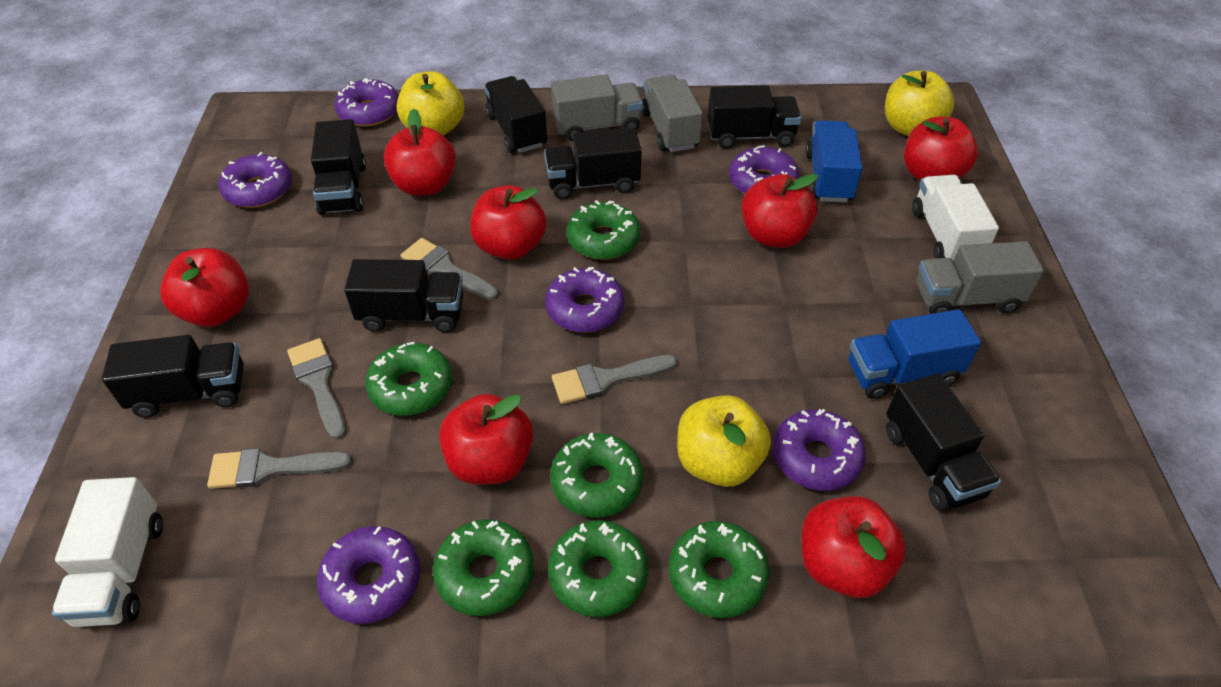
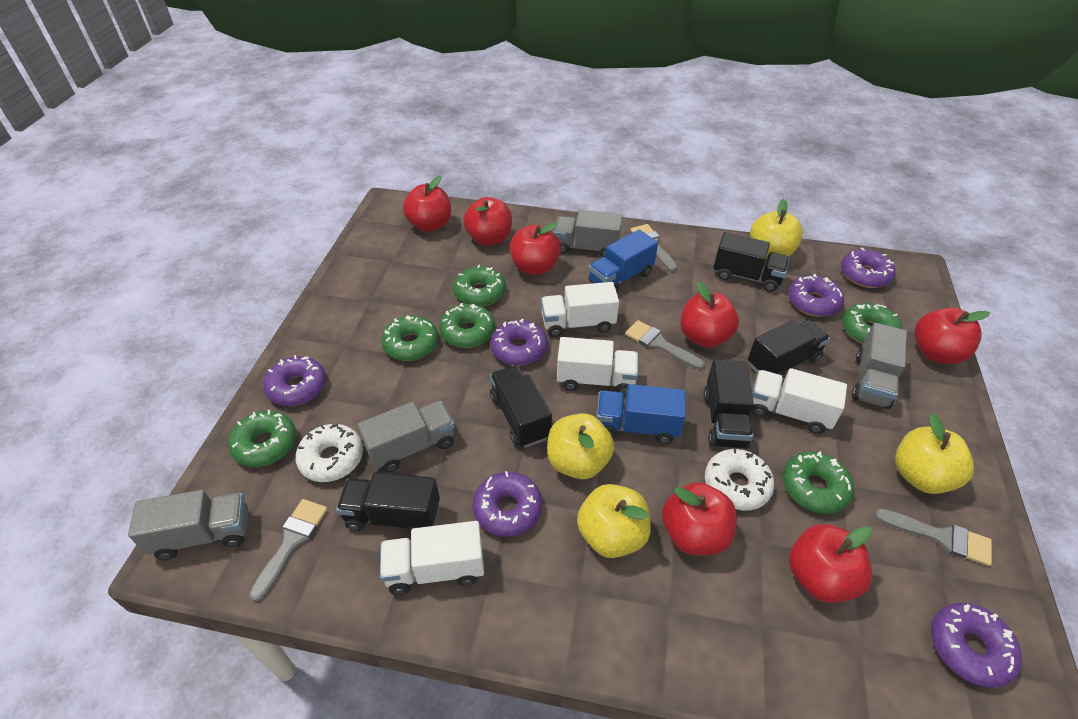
black truck: 7 -> 5
grey truck: 3 -> 4
white donut: 0 -> 2
white truck: 2 -> 4
yellow apple: 3 -> 4

